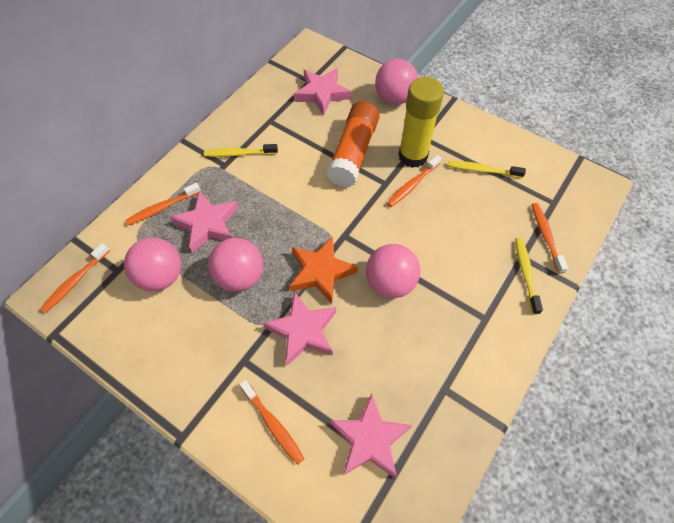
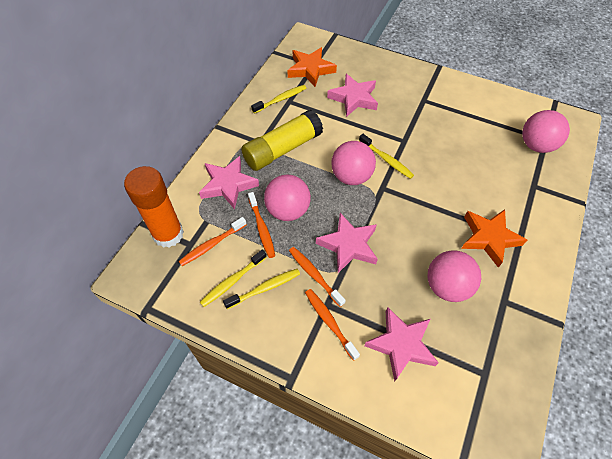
orange star: 1 -> 2
orange toothbrush: 5 -> 4
yellow toothbrush: 3 -> 4

